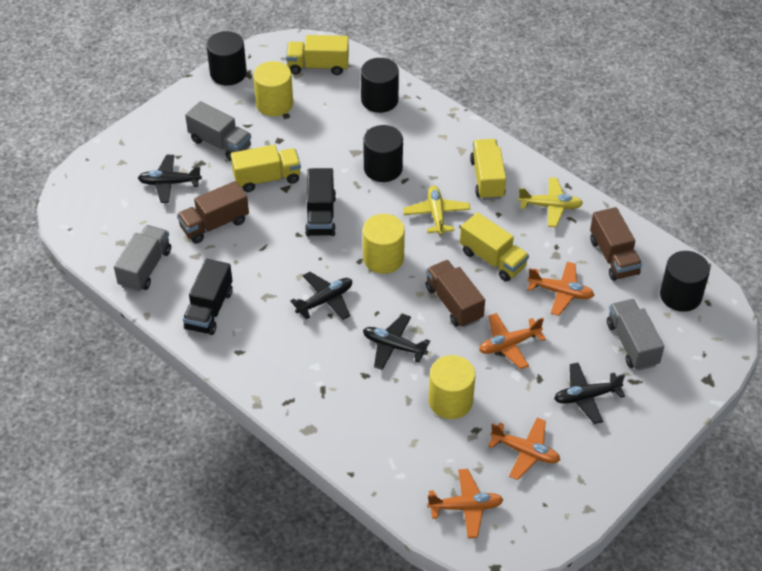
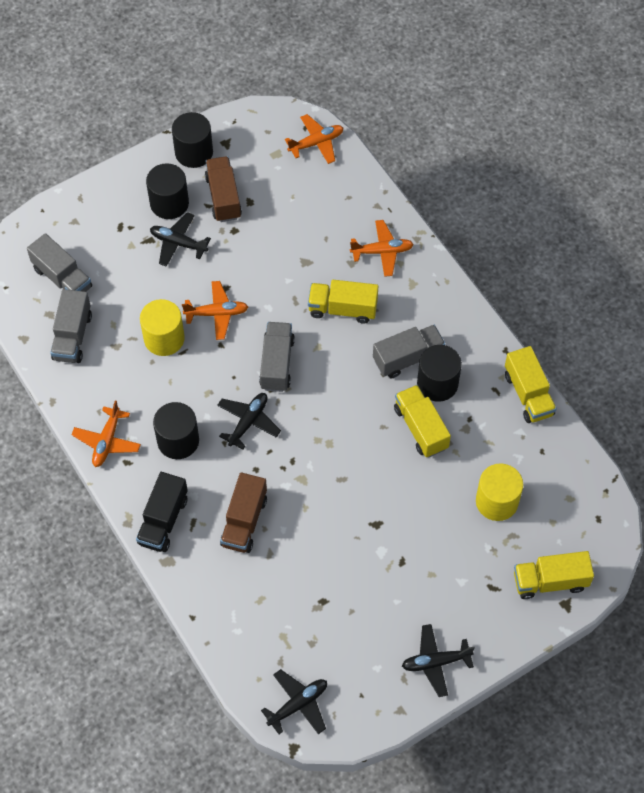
black truck: 2 -> 1
brown truck: 3 -> 2
grey truck: 3 -> 4
yellow cylinder: 3 -> 2
yellow plane: 2 -> 0

